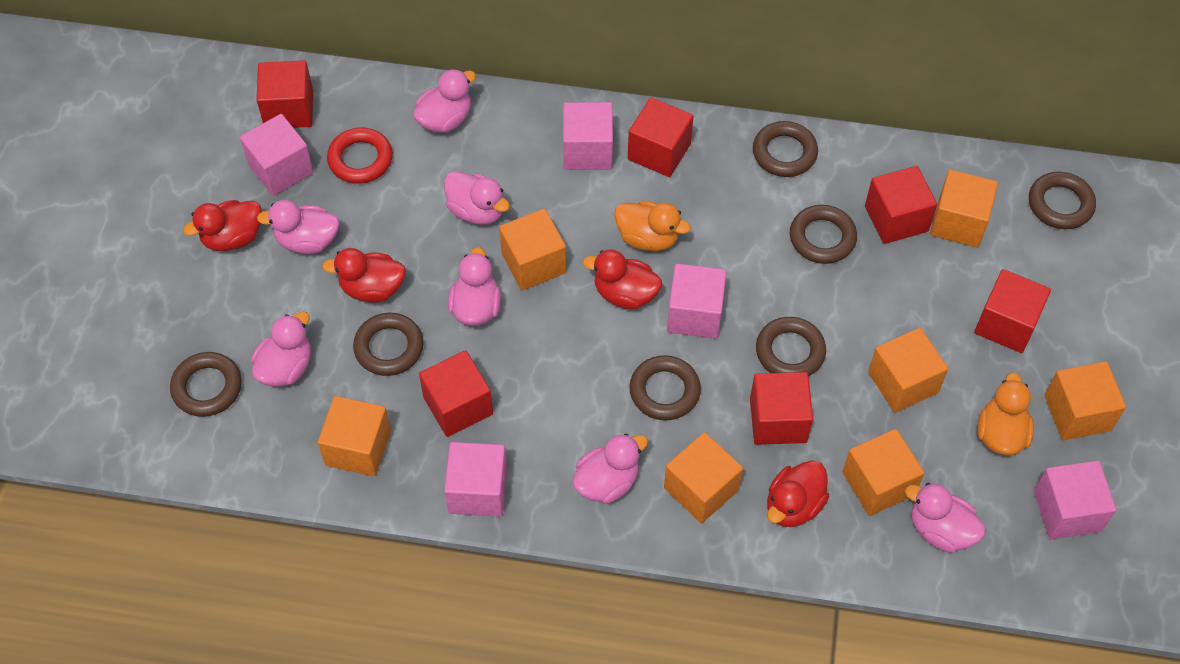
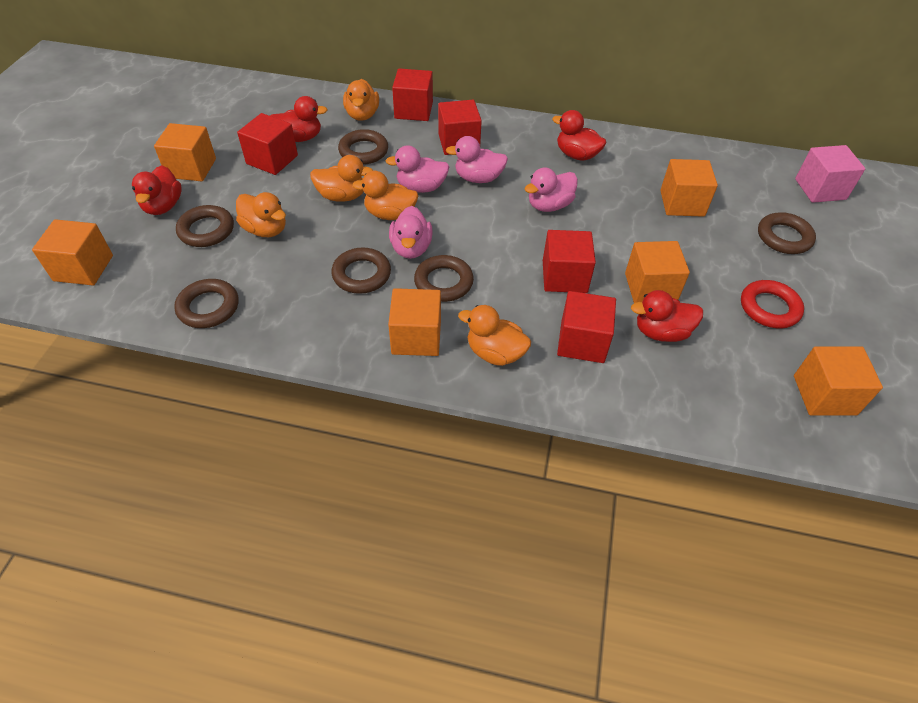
brown ring: 7 -> 6
orange cube: 7 -> 6
orange duck: 2 -> 5
pink cube: 5 -> 1
pink duck: 7 -> 4
red cube: 6 -> 5

